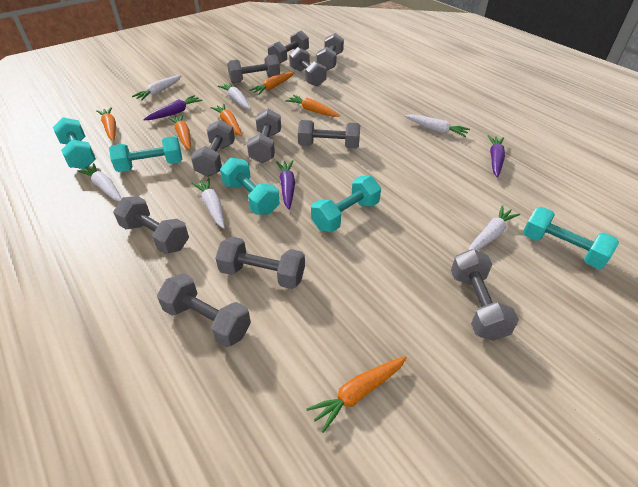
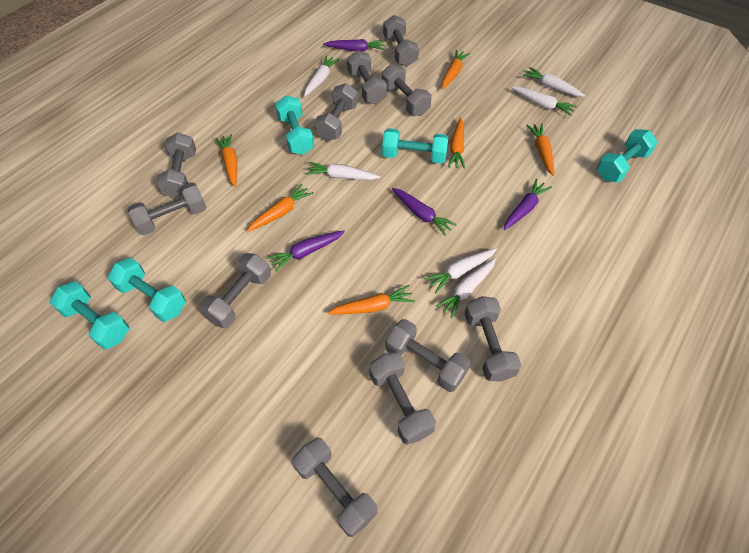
purple carrot: 3 -> 4

